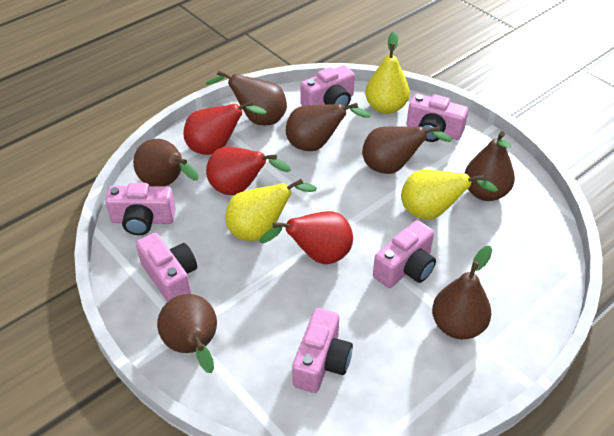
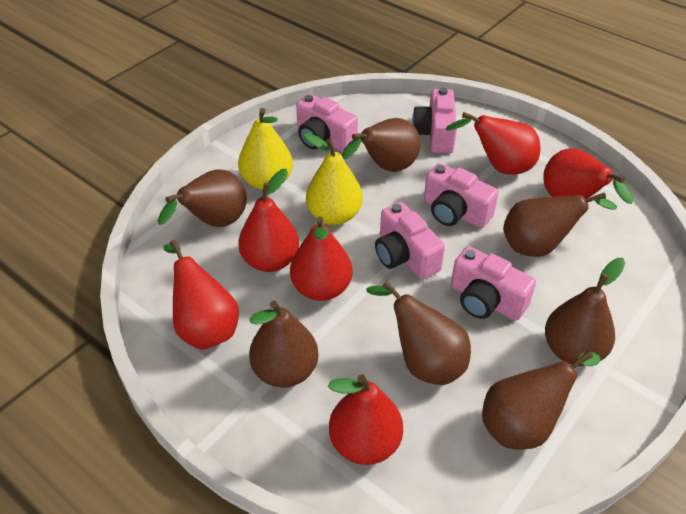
pink camera: 6 -> 5
red pear: 3 -> 6
yellow pear: 3 -> 2

